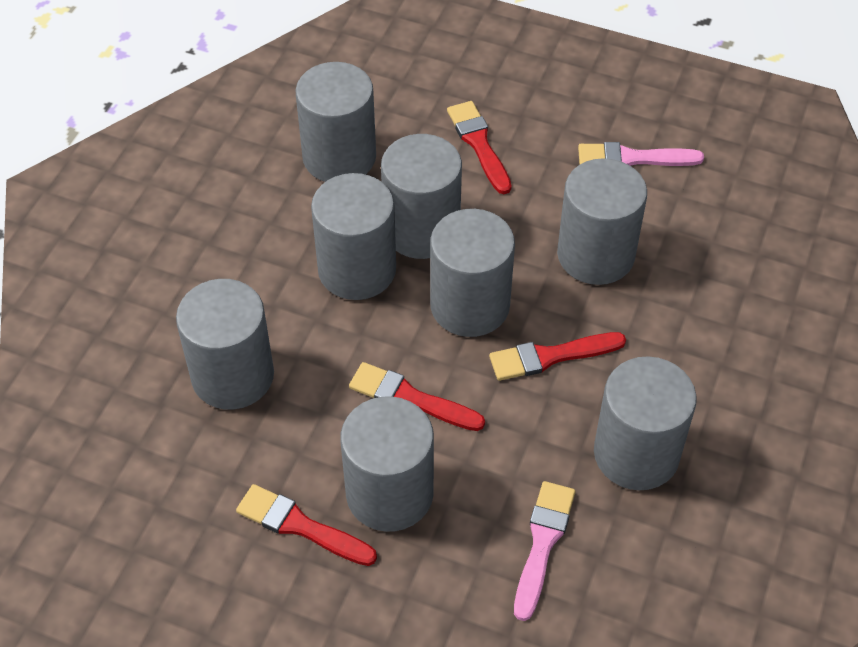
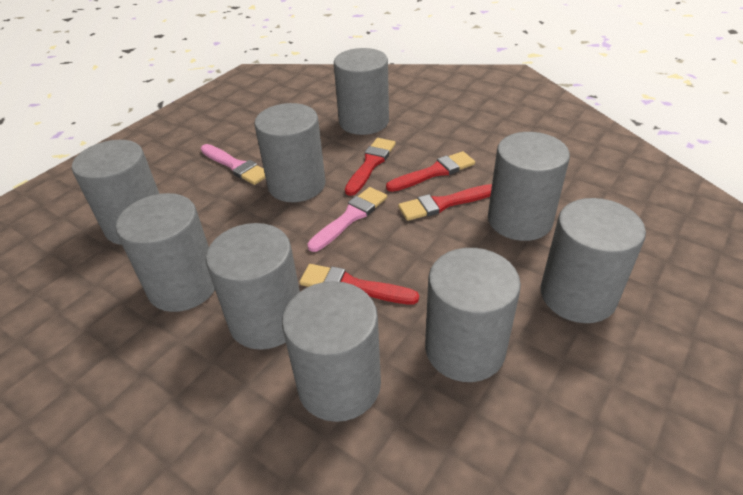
grey cylinder: 8 -> 9

